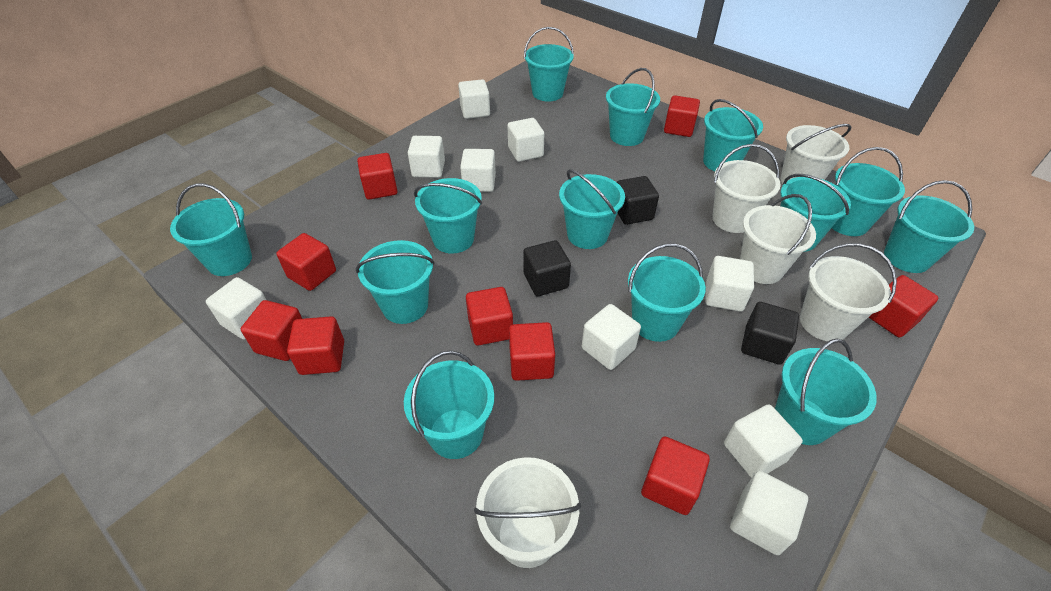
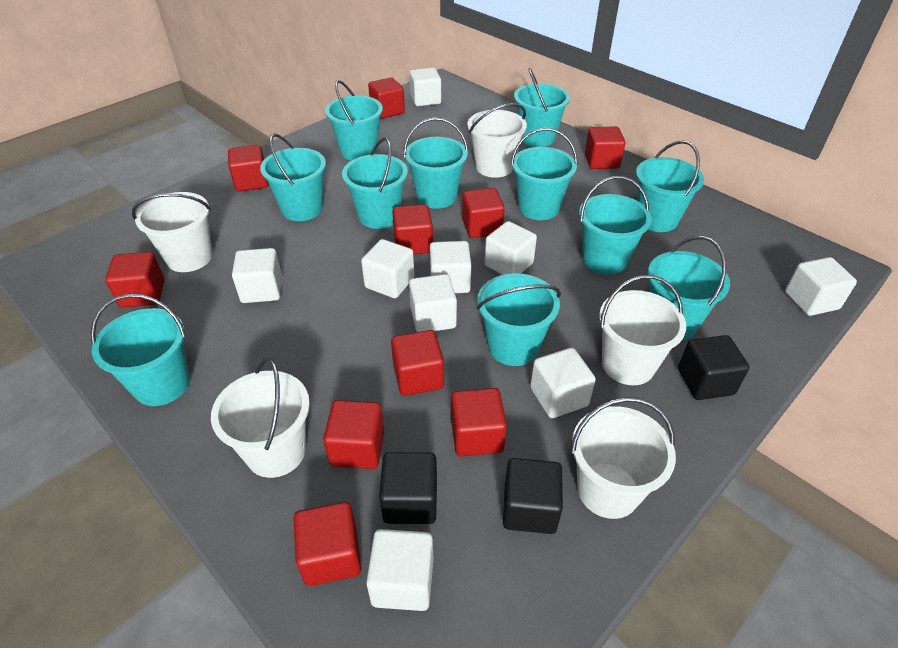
red cube: 9 -> 10
turquoise bucket: 13 -> 11

